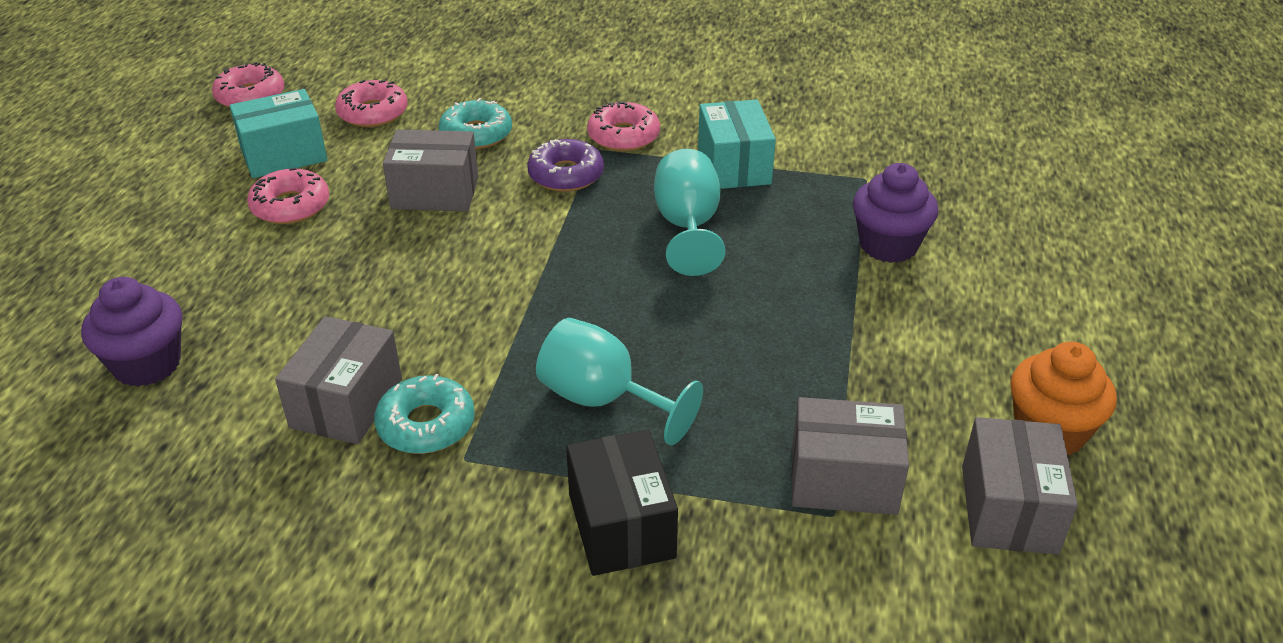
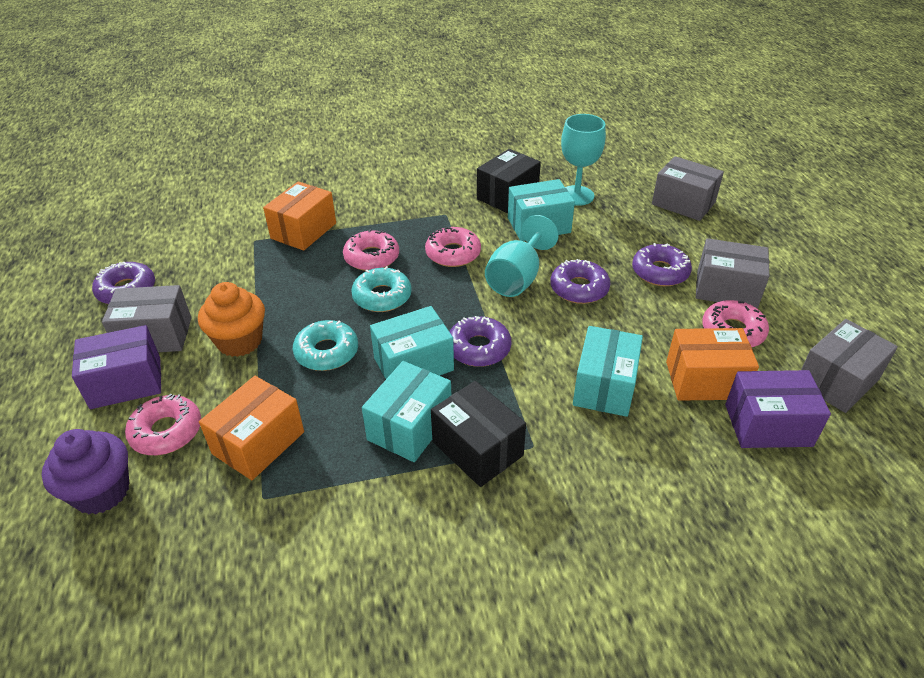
black box: 1 -> 2
orange box: 0 -> 3
purple box: 0 -> 2
purple cupcake: 2 -> 1
purple donut: 1 -> 4
turquoise box: 2 -> 4

